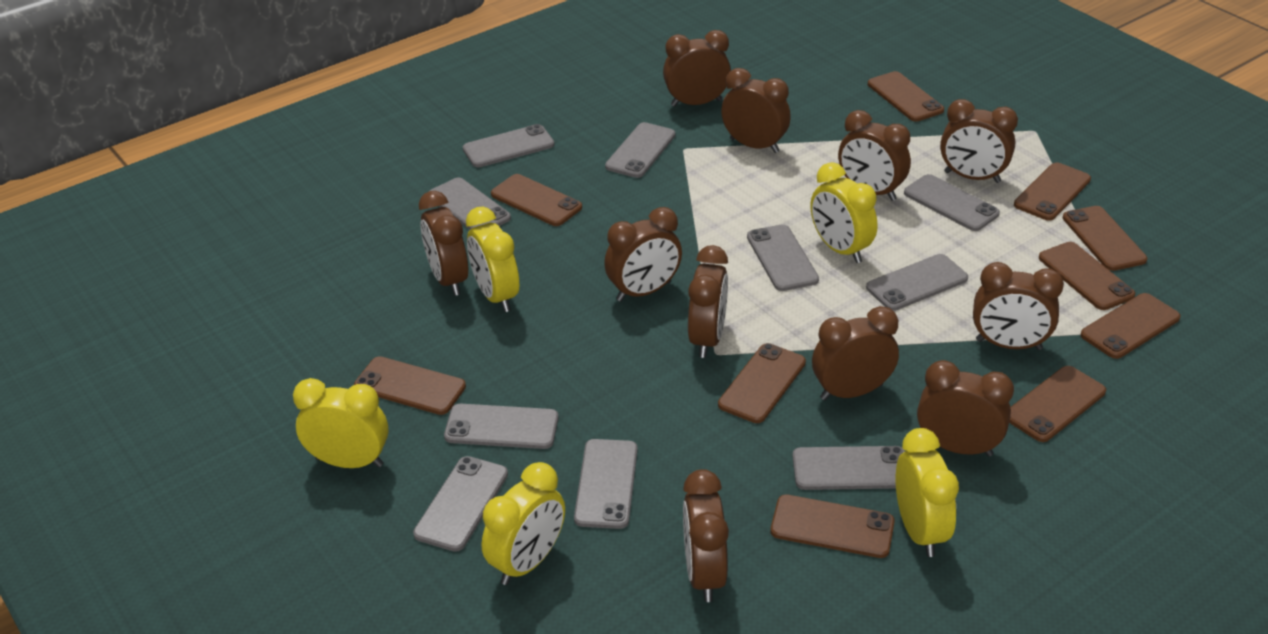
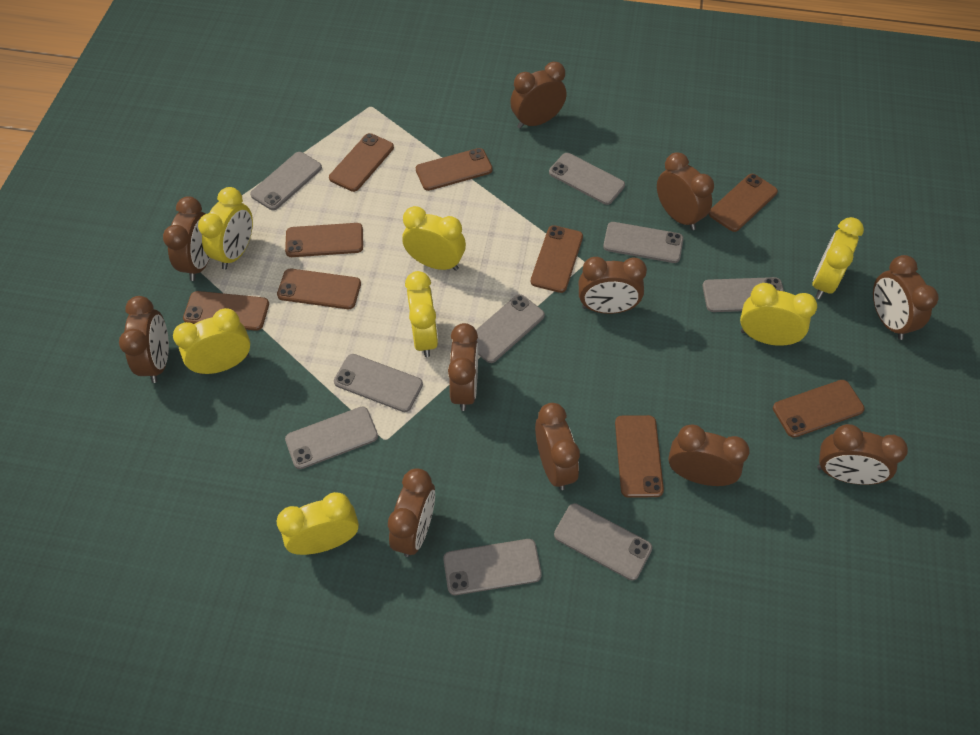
brown phone: 10 -> 9
grey phone: 10 -> 9
yellow clock: 5 -> 7

